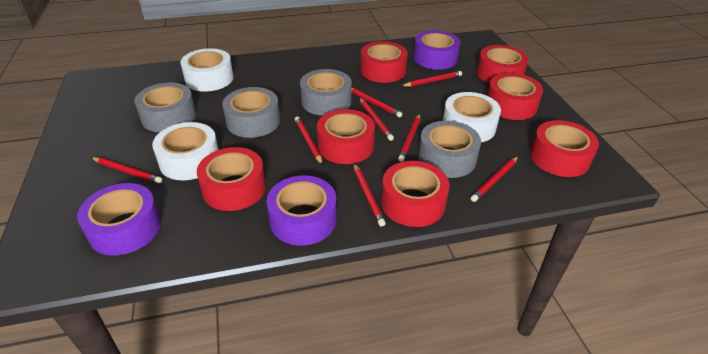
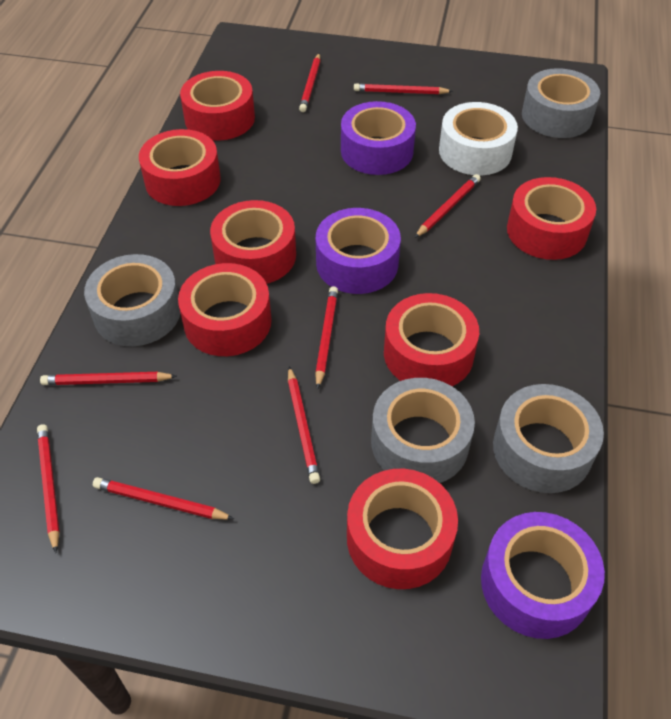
white tape: 3 -> 1

